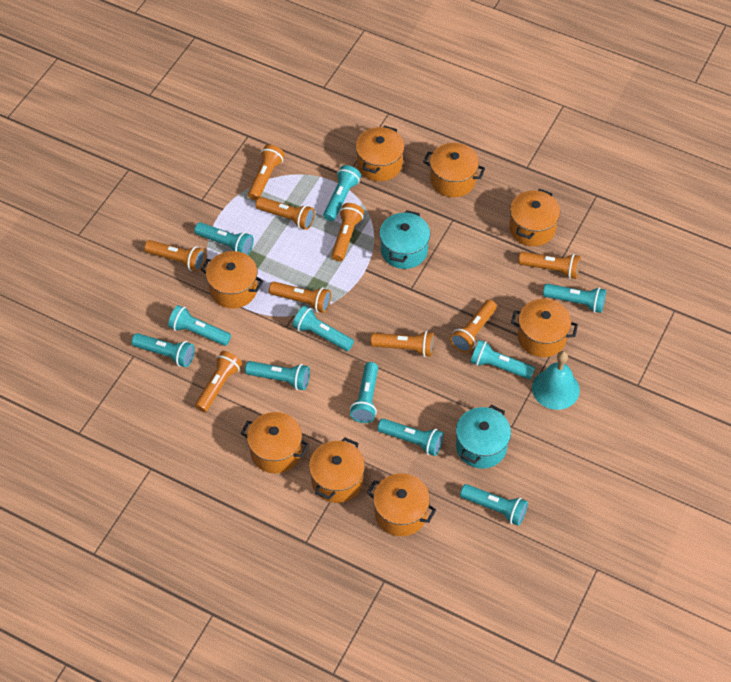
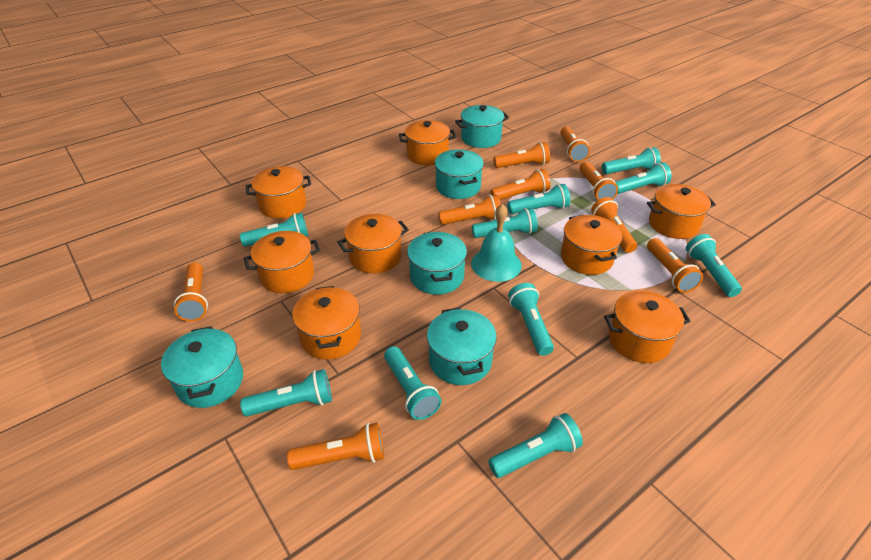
turquoise flashlight: 11 -> 10
turquoise pot: 2 -> 5

